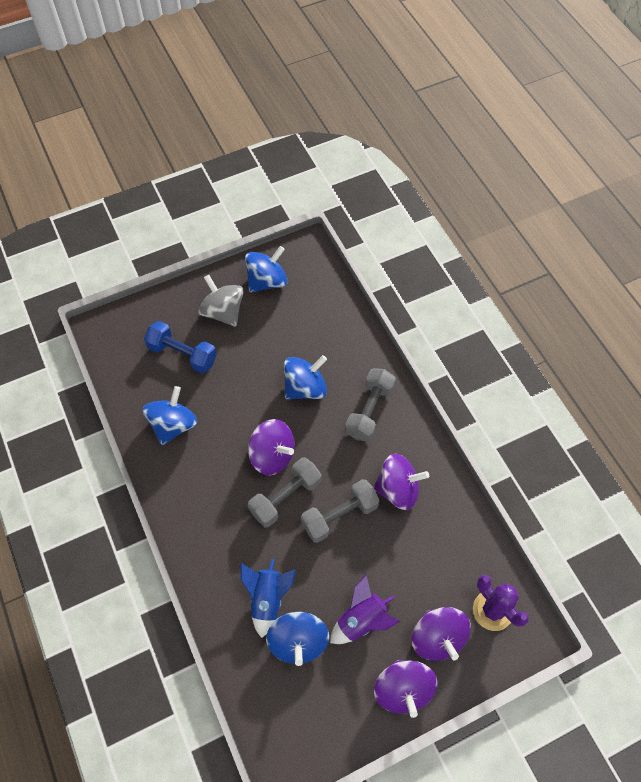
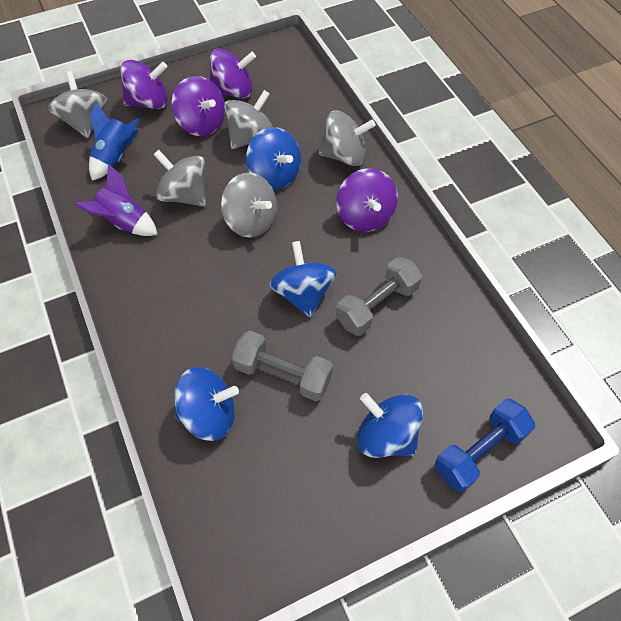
grey dumbbell: 3 -> 2
grey spinning top: 1 -> 5
purple cactus: 1 -> 0

